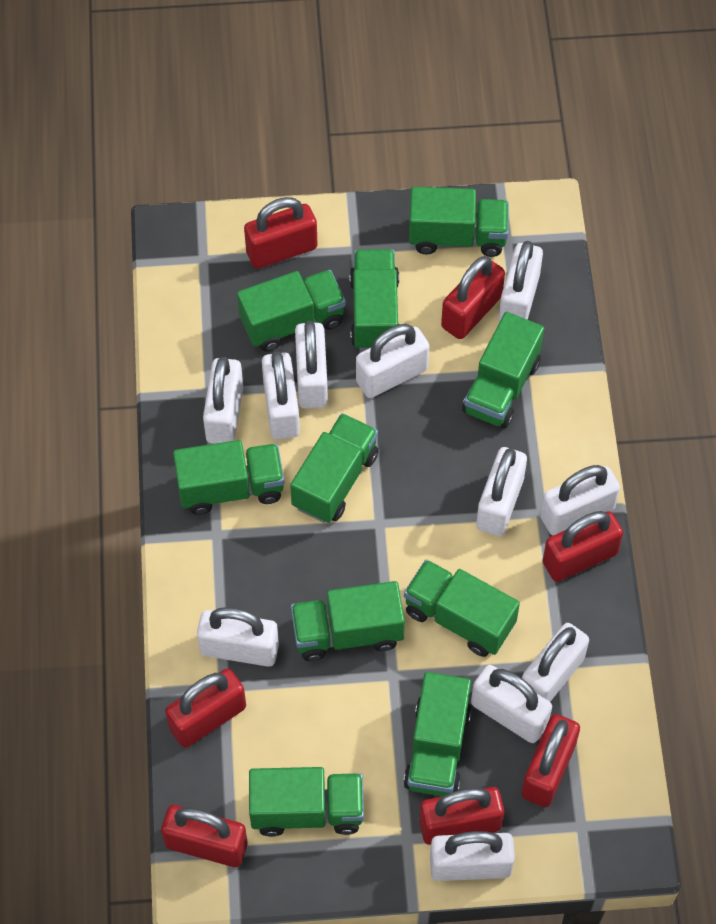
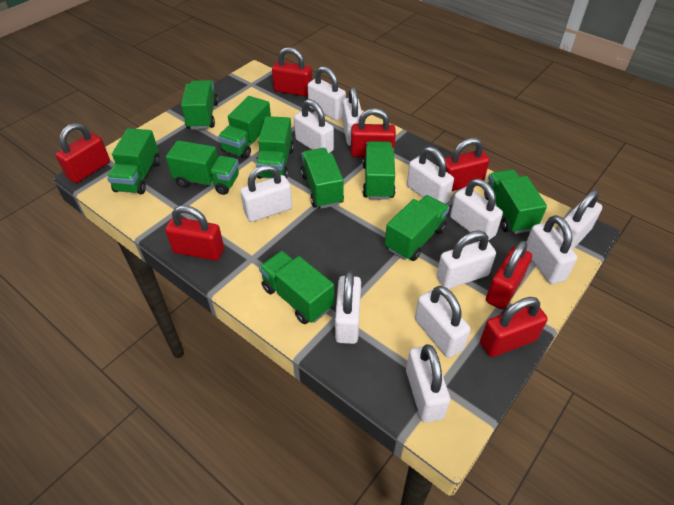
white padlock: 11 -> 12

